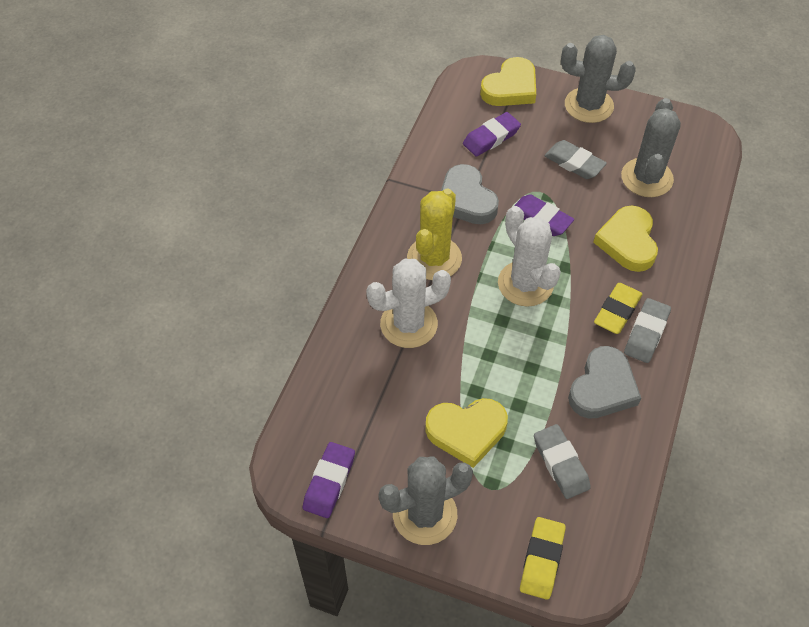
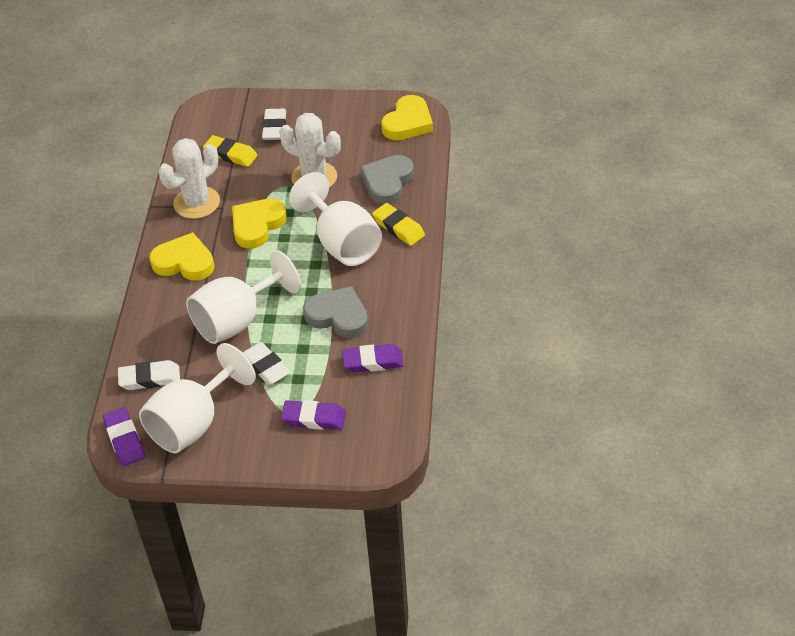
grey cactus: 3 -> 0
grey eraser: 3 -> 0
white eraser: 0 -> 3
white goblet: 0 -> 3
yellow cactus: 1 -> 0

